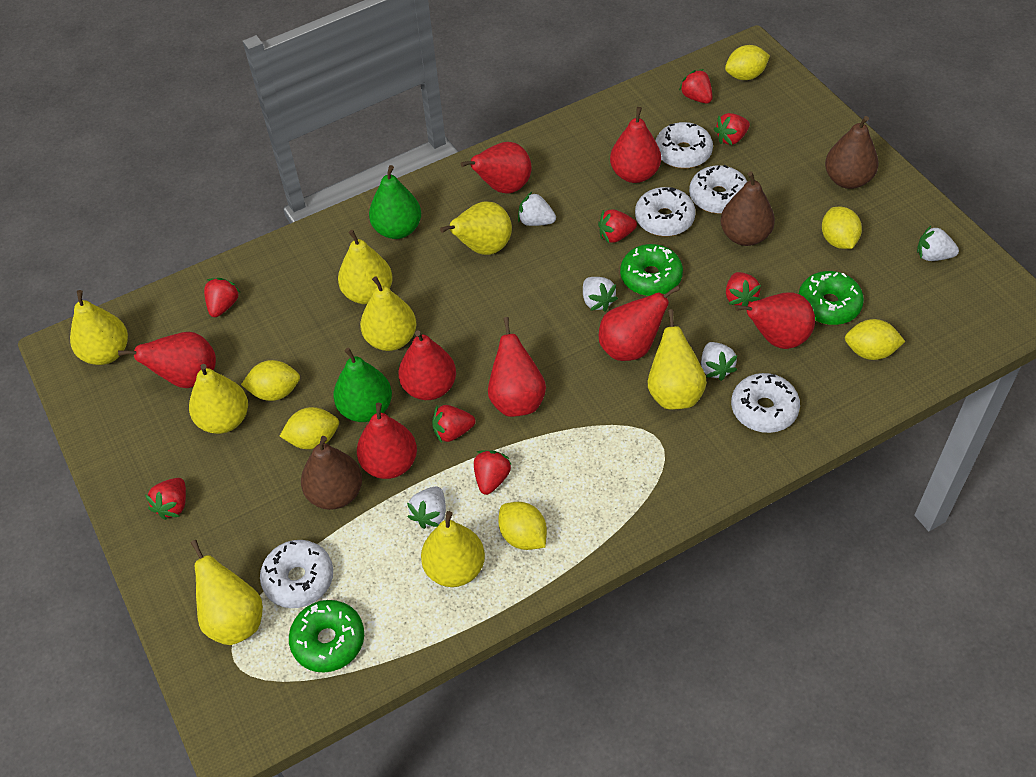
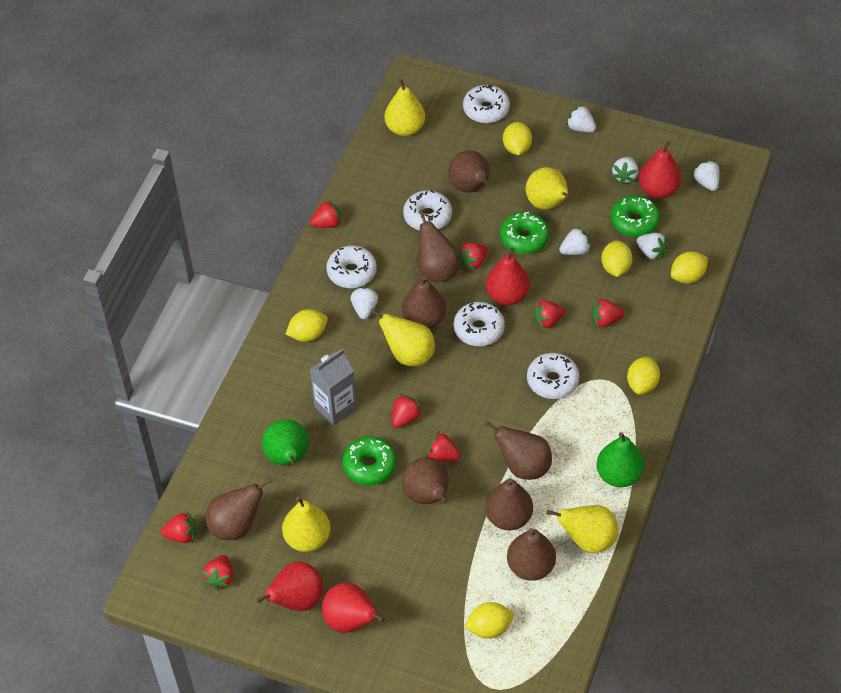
brown pear: 3 -> 8
grey carton: 0 -> 1
red pear: 8 -> 4
white strawberry: 5 -> 6
yellow pear: 8 -> 5

